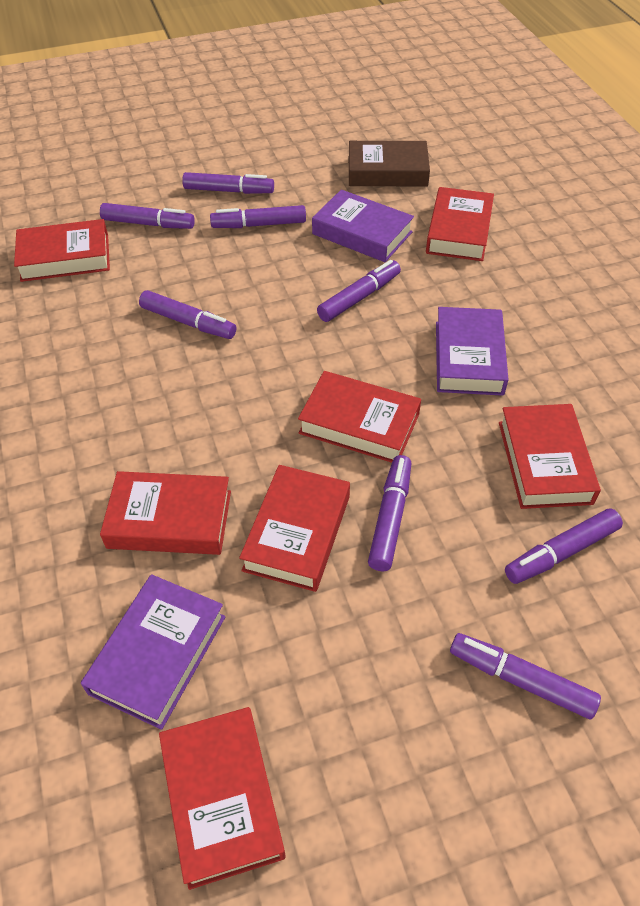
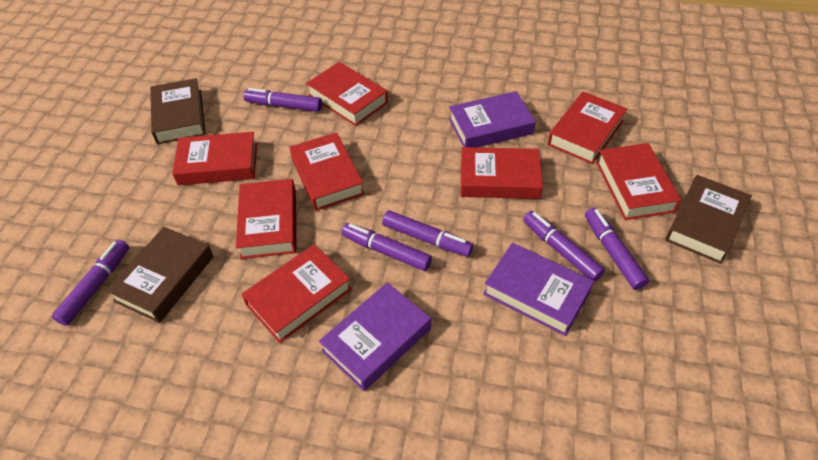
brown book: 1 -> 3
purple marker: 8 -> 6
red book: 7 -> 8

